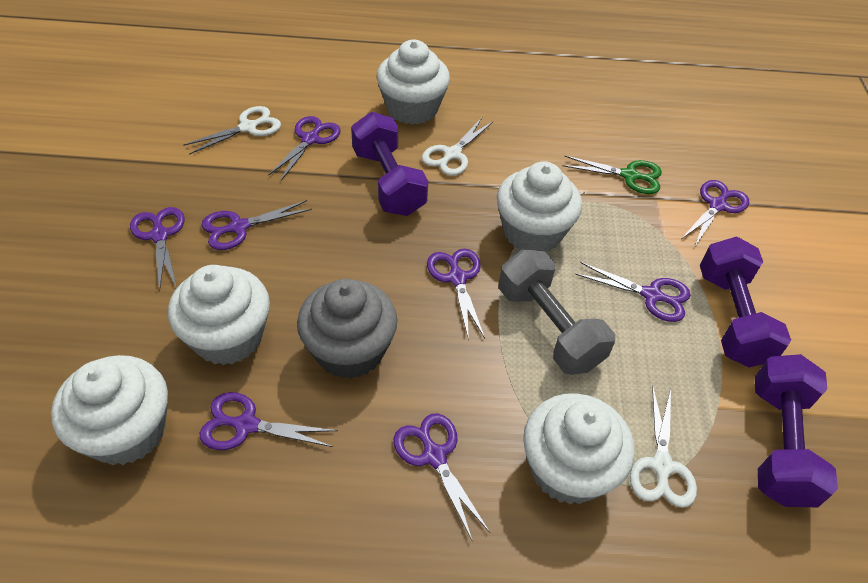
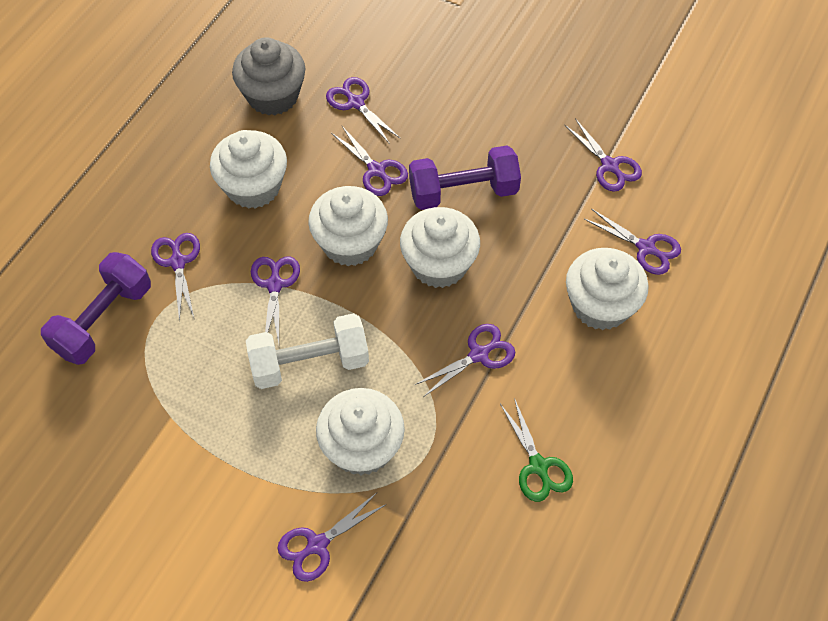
grey dumbbell: 1 -> 0
purple dumbbell: 3 -> 2
white dumbbell: 0 -> 1
white scissors: 3 -> 0

